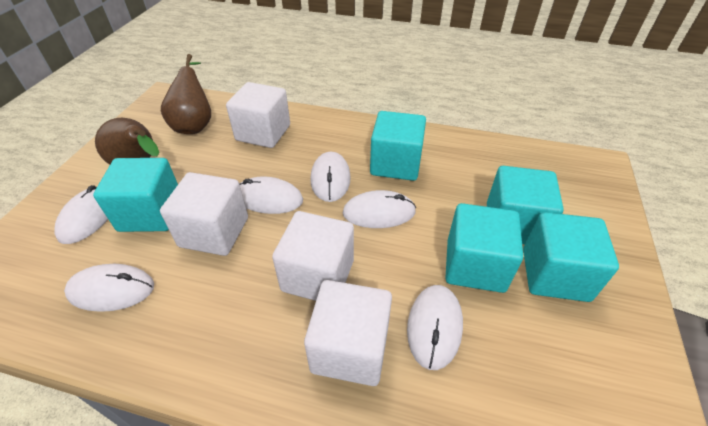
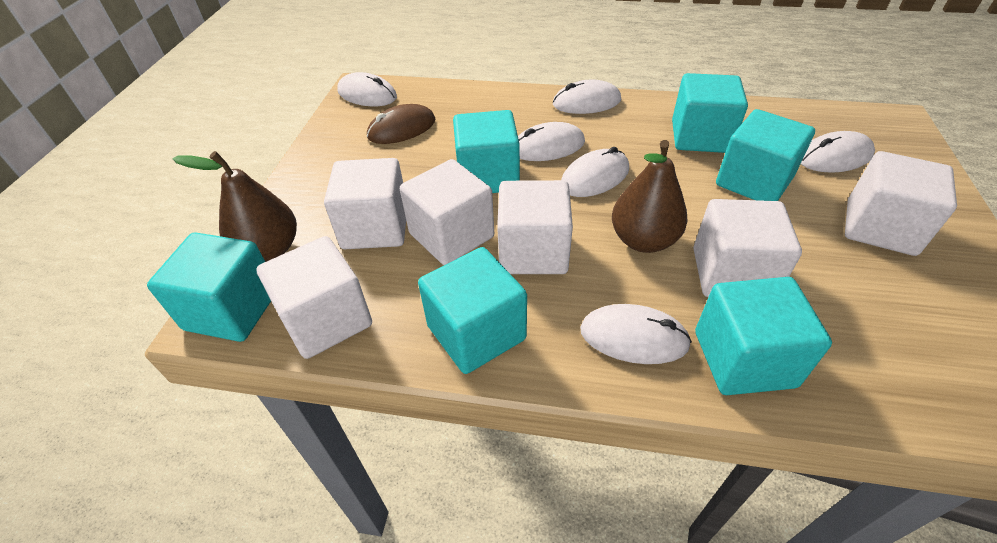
brown mouse: 0 -> 1
turquoise cube: 5 -> 6
white cube: 4 -> 6

